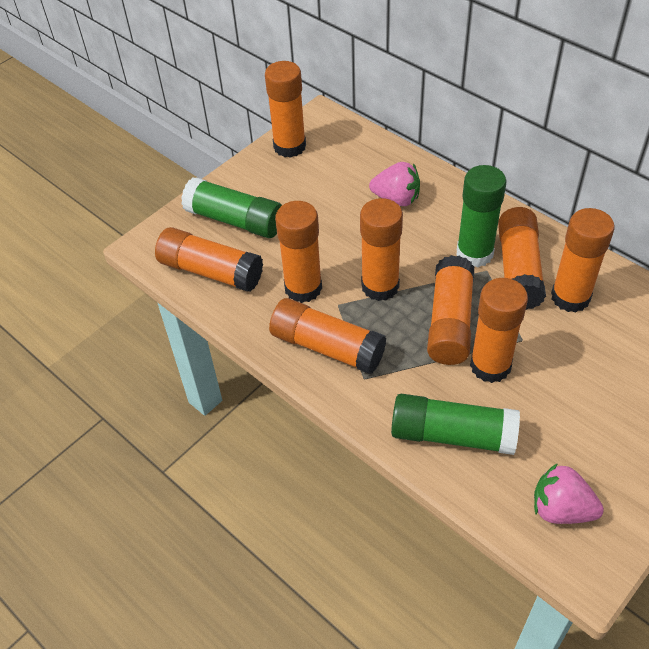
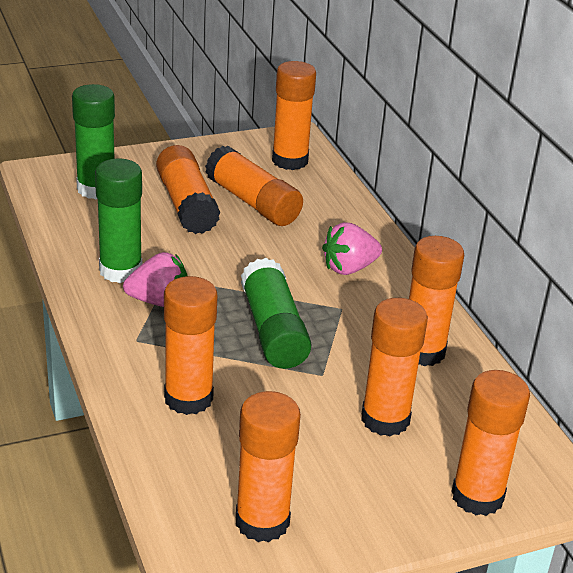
orange glue stick: 9 -> 8

